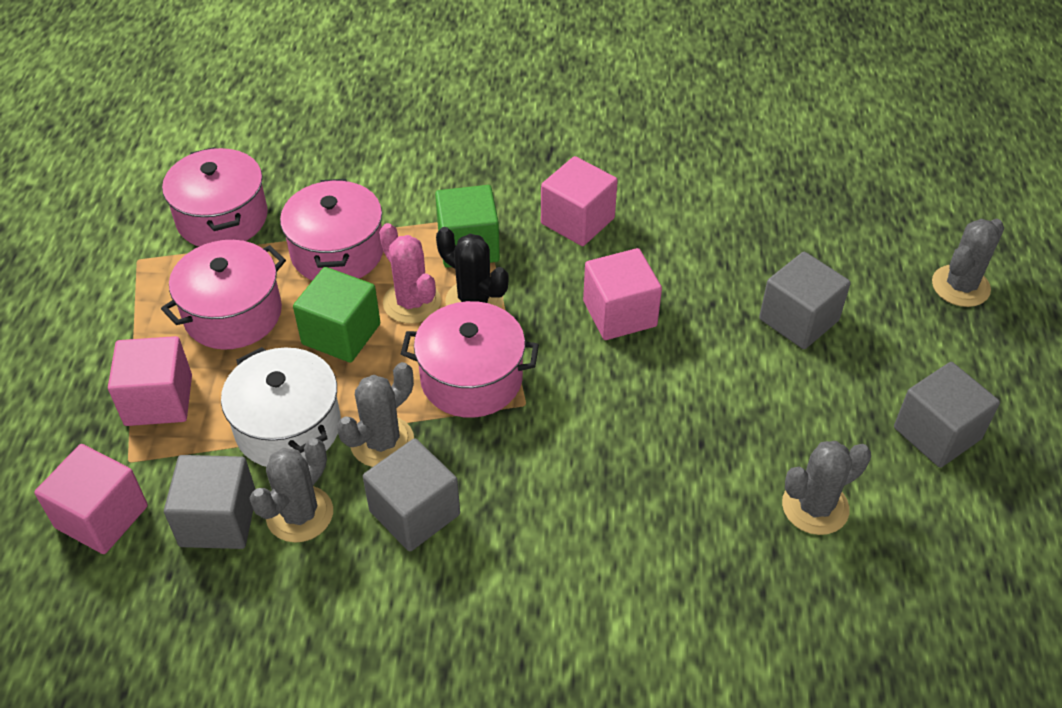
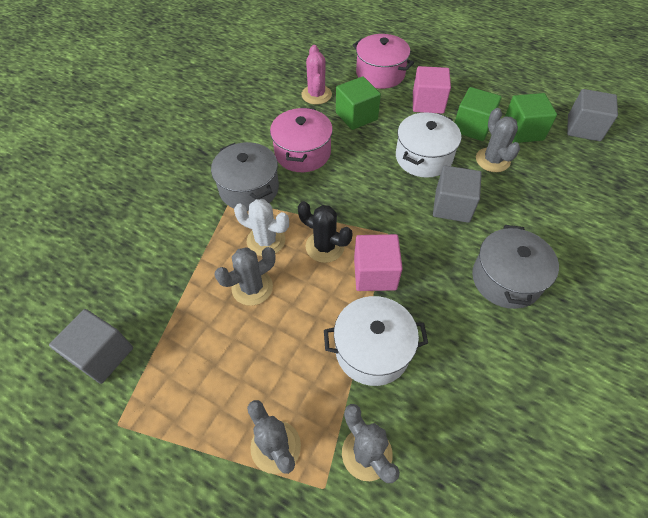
green cube: 2 -> 3
grey cube: 4 -> 3
grey pot: 0 -> 2
pink cube: 4 -> 2
pink pot: 4 -> 2
white cactus: 0 -> 1
white pot: 1 -> 2

